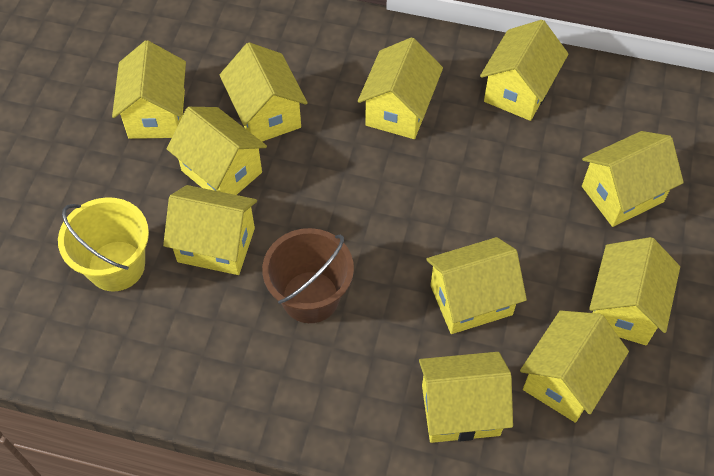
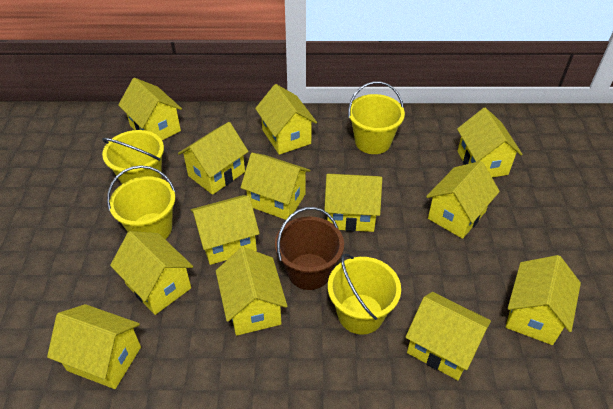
yellow bucket: 1 -> 4
yellow house: 11 -> 13

